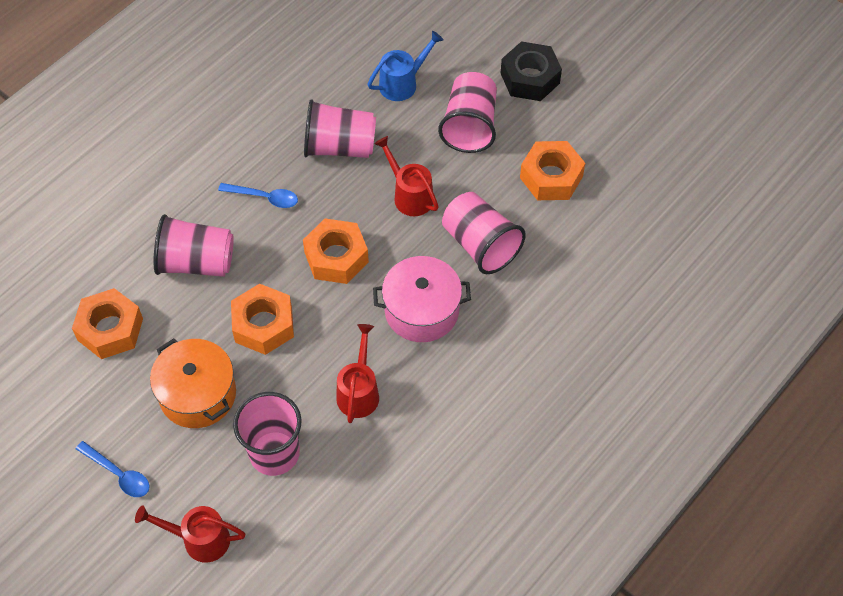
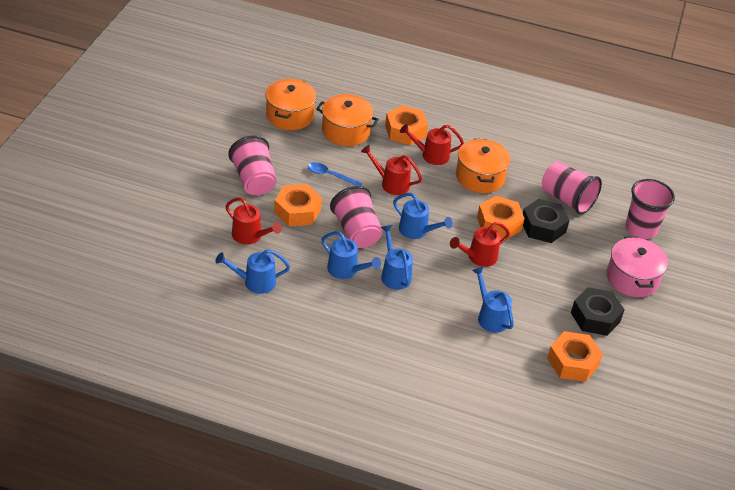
black nut: 1 -> 2
blue spoon: 2 -> 1
blue watering can: 1 -> 5
orange pot: 1 -> 3
pink cup: 5 -> 4
red watering can: 3 -> 4

